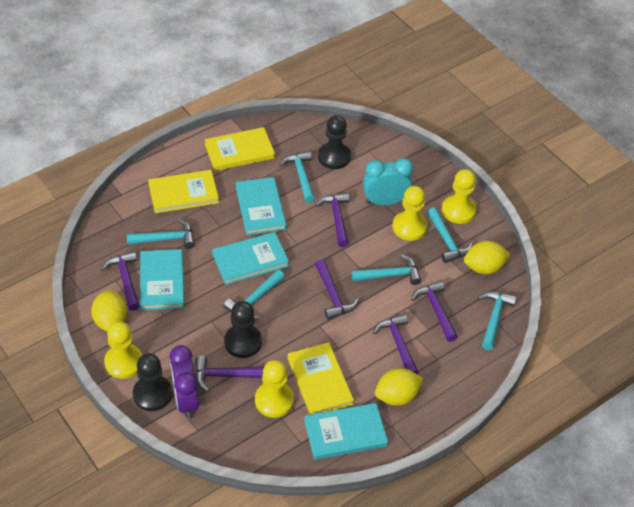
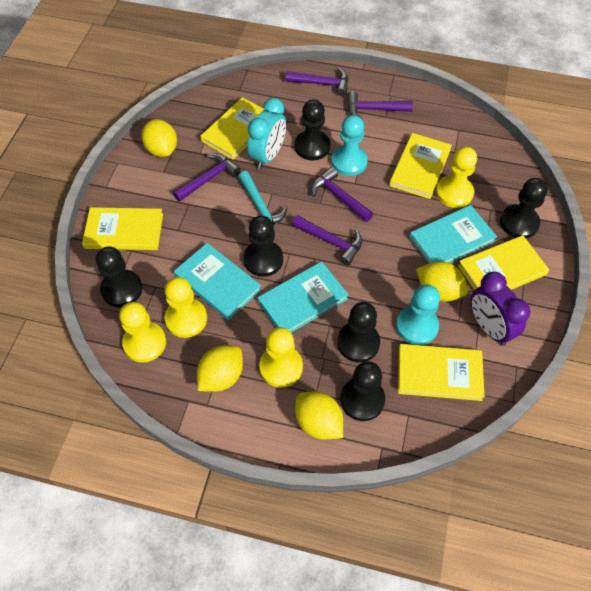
black pawn: 3 -> 6
purple hammer: 6 -> 5
turquoise book: 4 -> 3
turquoise hammer: 6 -> 1
turquoise pawn: 0 -> 2
yellow book: 3 -> 5
yellow lemon: 3 -> 4

